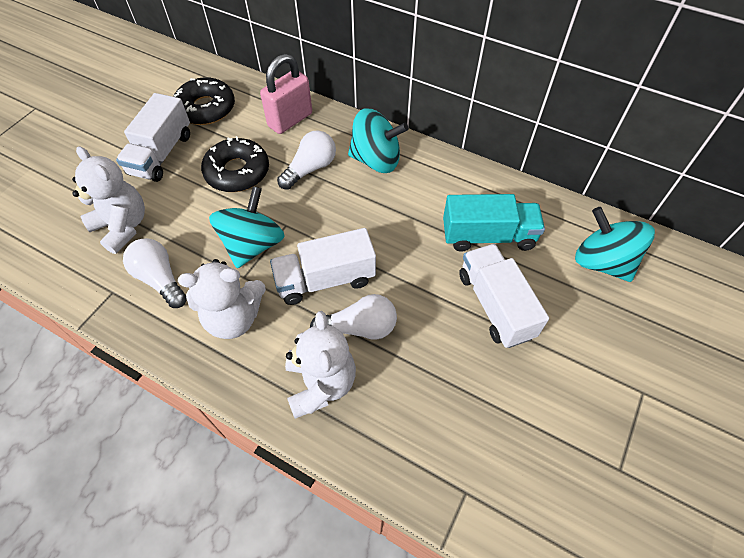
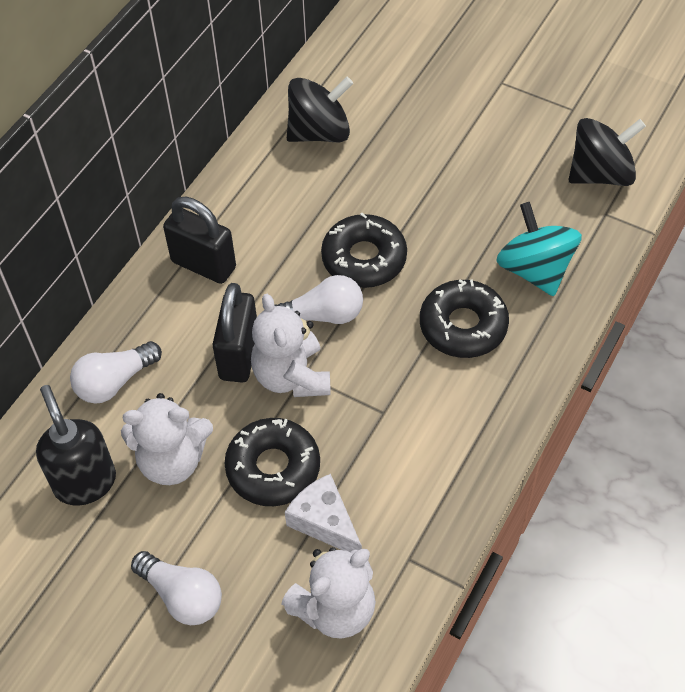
black donut: 2 -> 3
black padlock: 0 -> 2
black soap dispenser: 0 -> 1
black spinning top: 0 -> 2
pink padlock: 1 -> 0
turquoise spinning top: 3 -> 1
turquoise truck: 1 -> 0
white cheese: 0 -> 1
white truck: 3 -> 0

